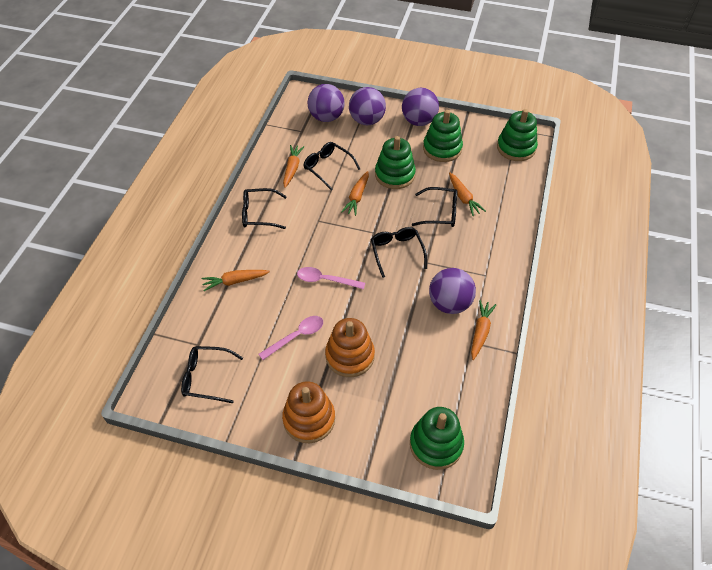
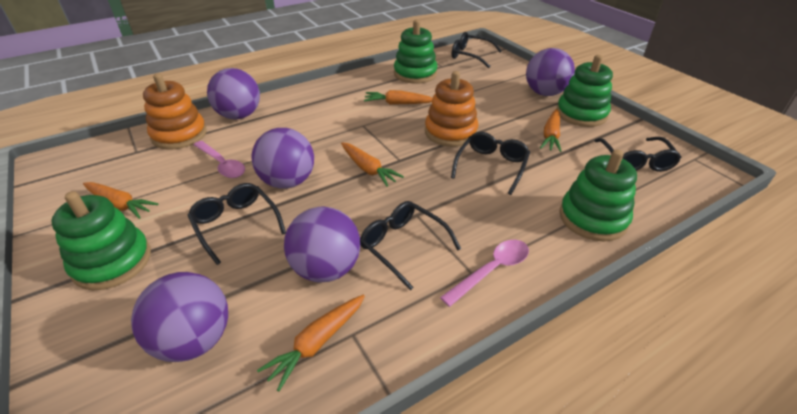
purple ball: 4 -> 5

